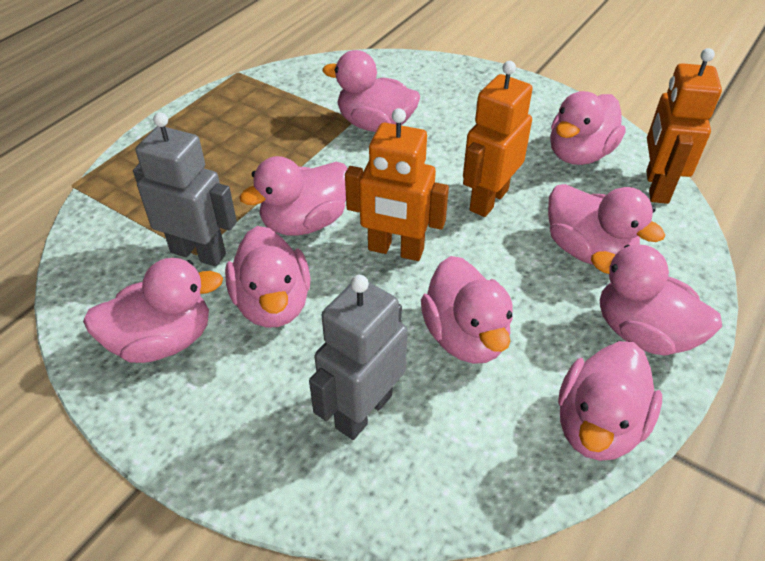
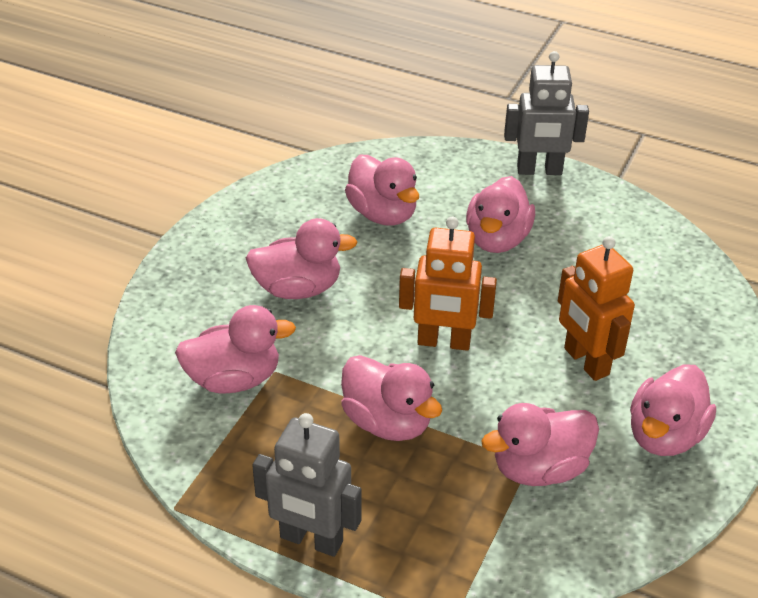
orange robot: 3 -> 2
pink duck: 9 -> 7

